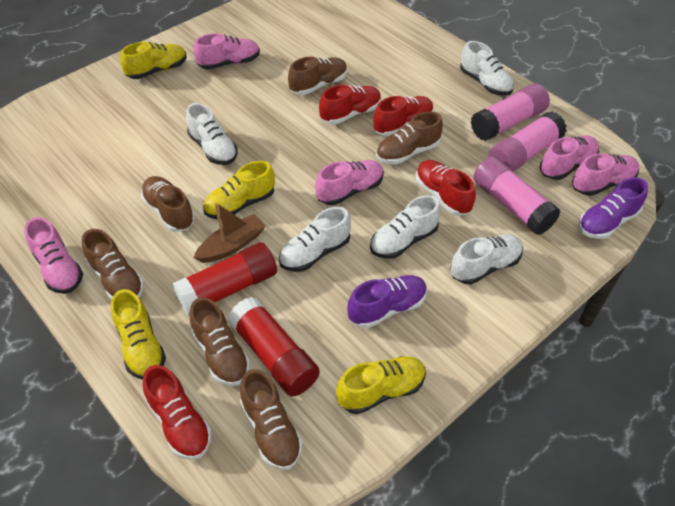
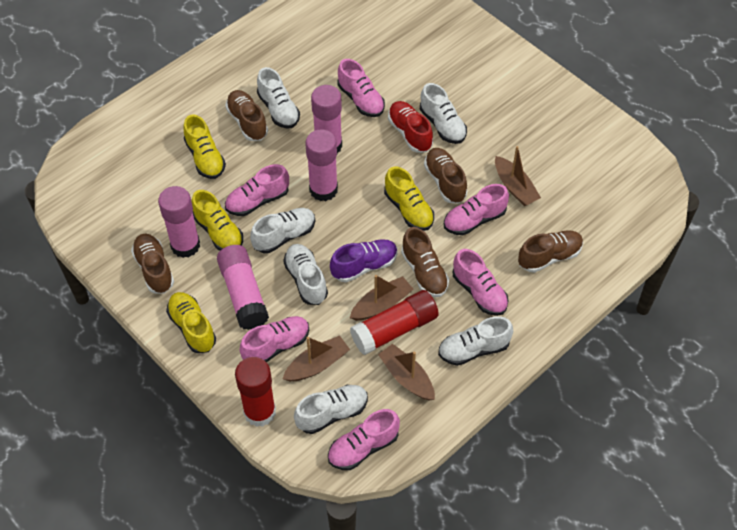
brown boat: 1 -> 4
brown shoe: 6 -> 5
pink glue stick: 3 -> 4
pink shoe: 5 -> 6
purple shoe: 2 -> 1
red shoe: 4 -> 1
white shoe: 5 -> 6

